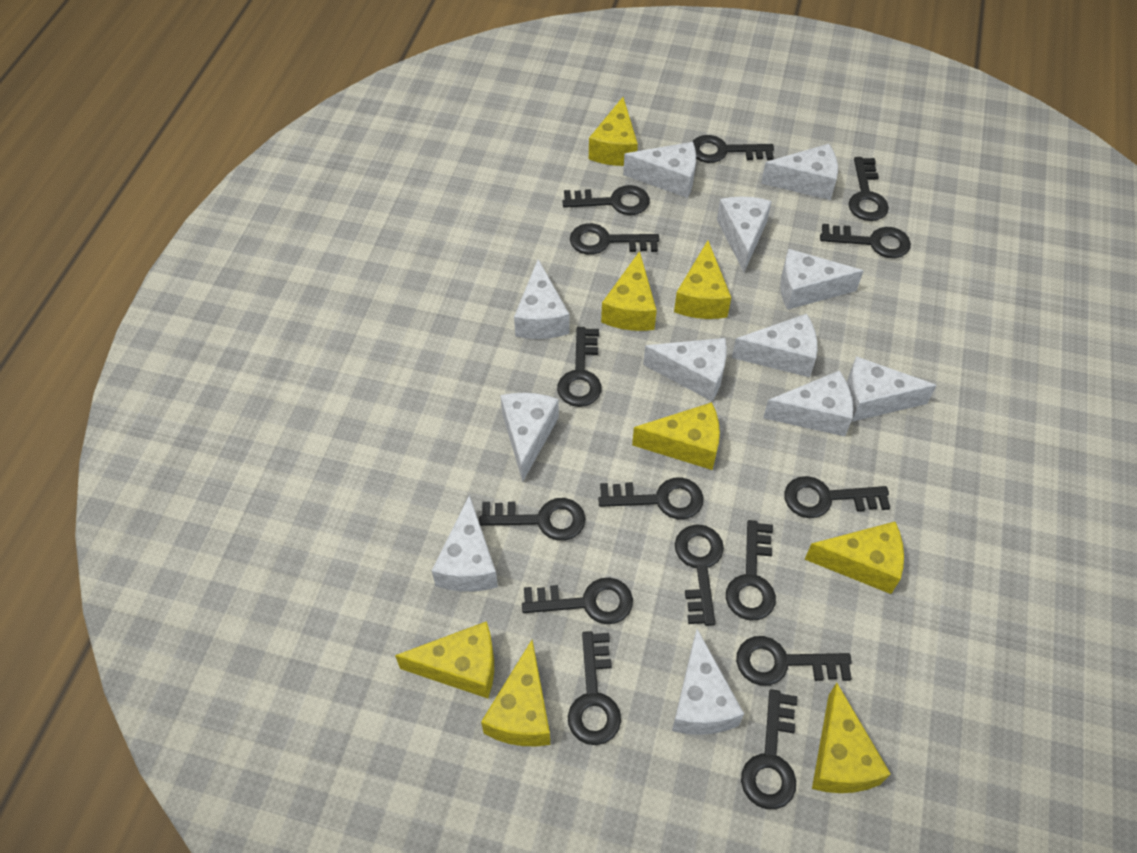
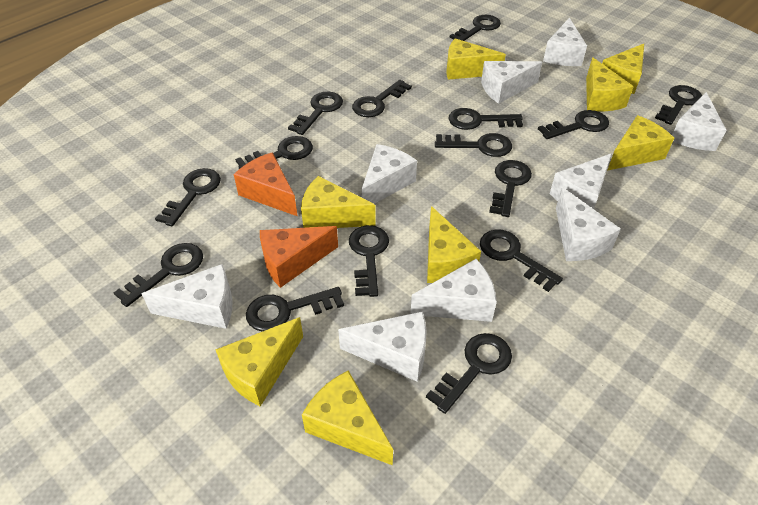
orange cheese: 0 -> 2
white cheese: 12 -> 9

